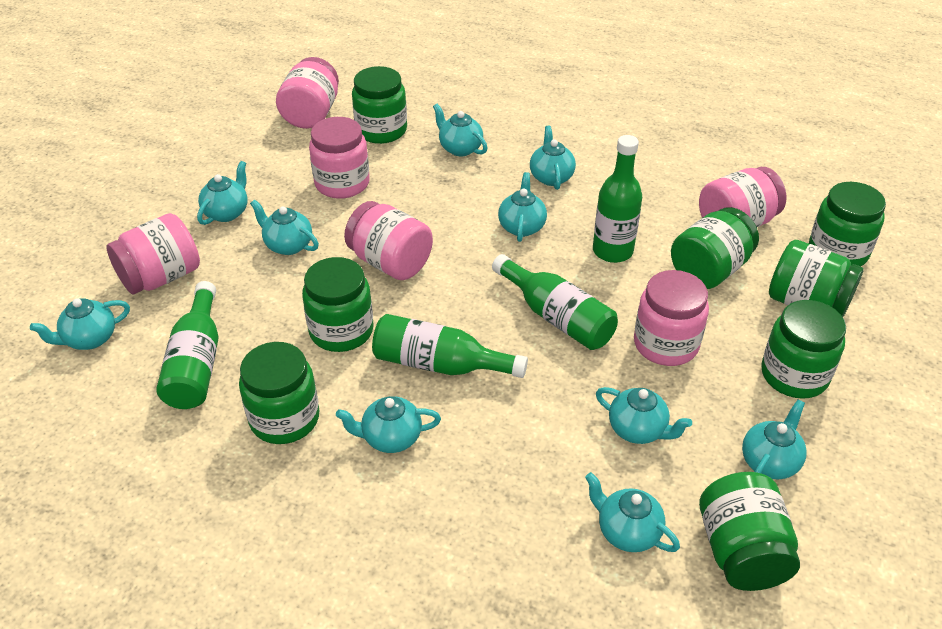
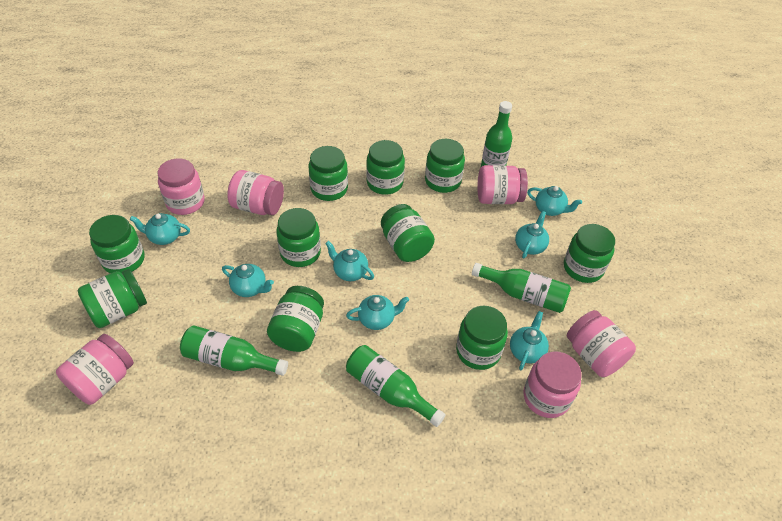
green jar: 8 -> 10
turquoise teapot: 10 -> 7

